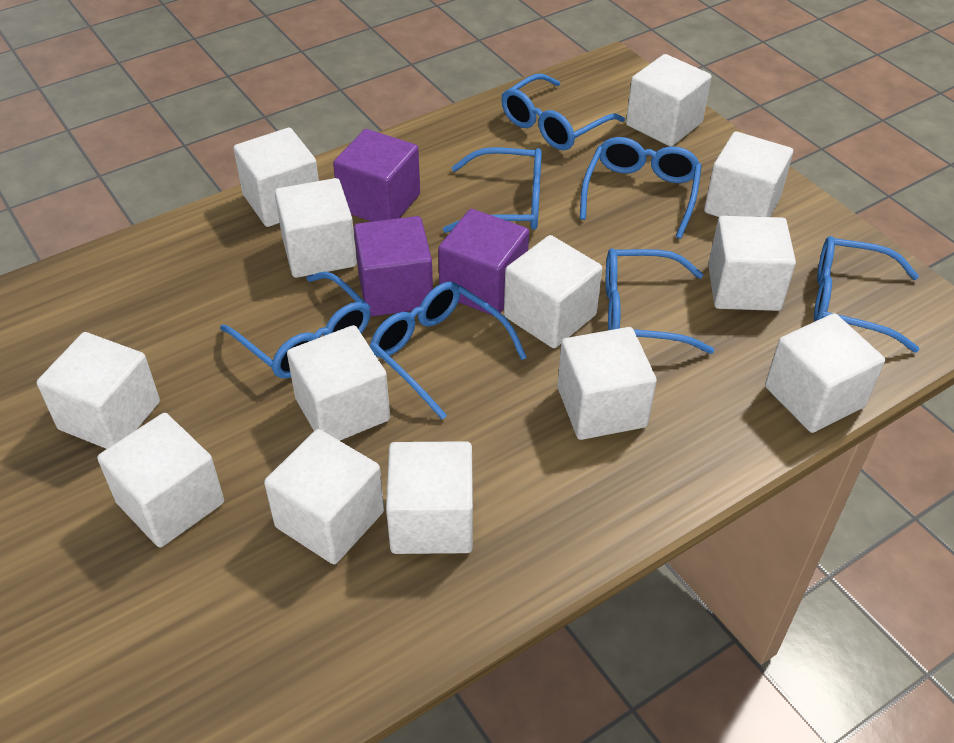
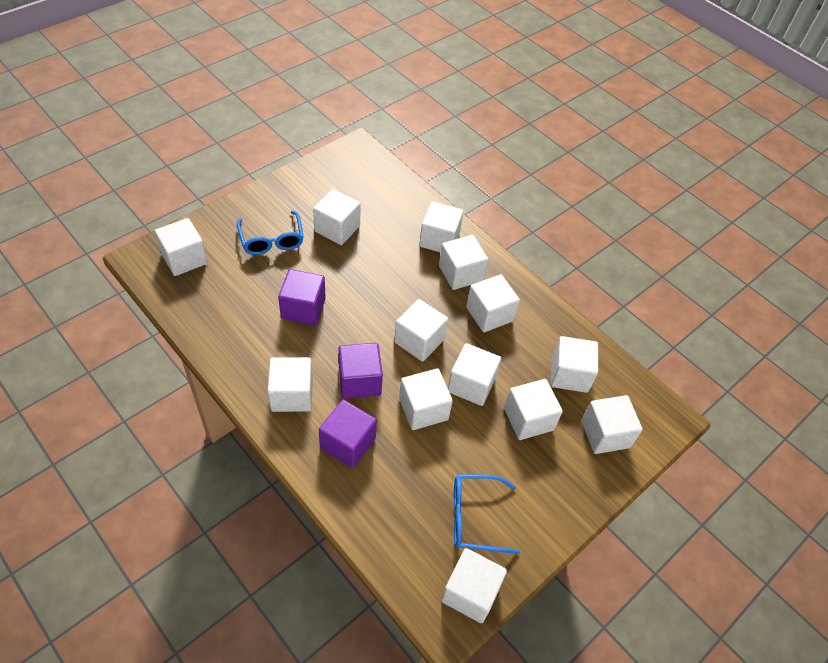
blue glasses: 7 -> 2

